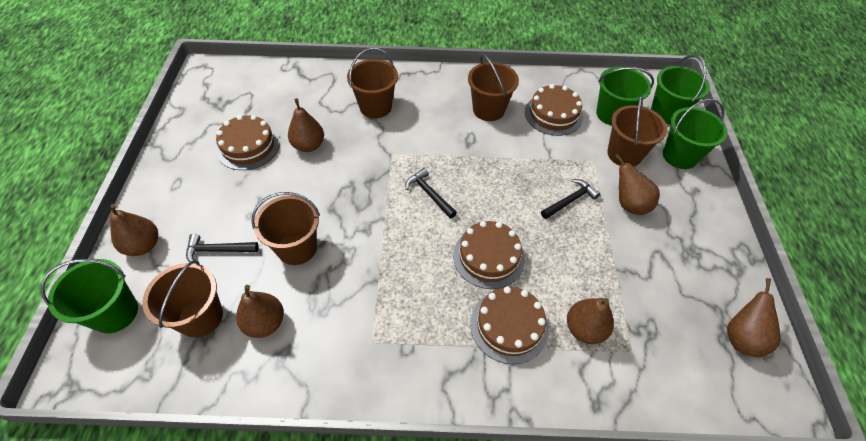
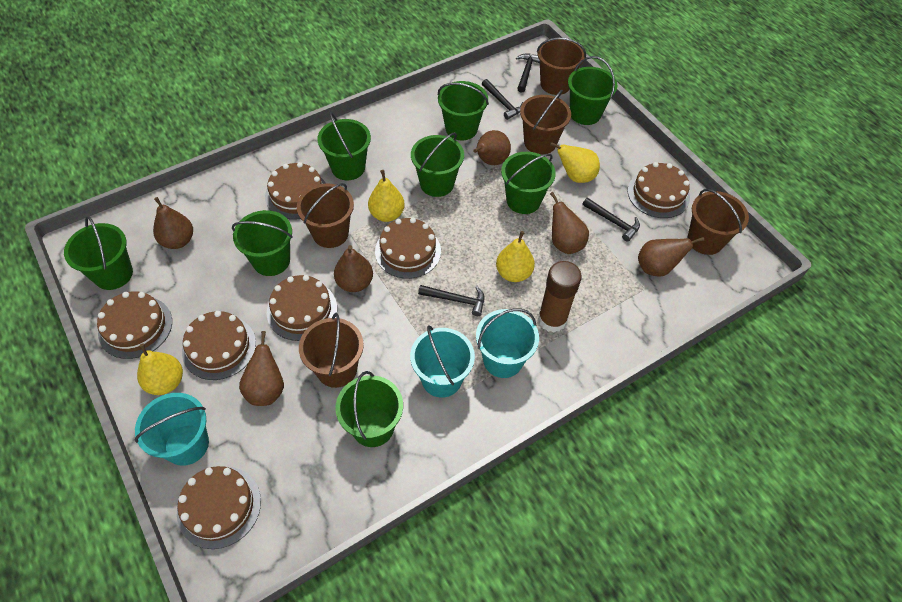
black hammer: 3 -> 4
brown cake: 4 -> 7
brown glue stick: 0 -> 1
green bucket: 4 -> 8
turquoise bucket: 0 -> 3
yellow pear: 0 -> 4

